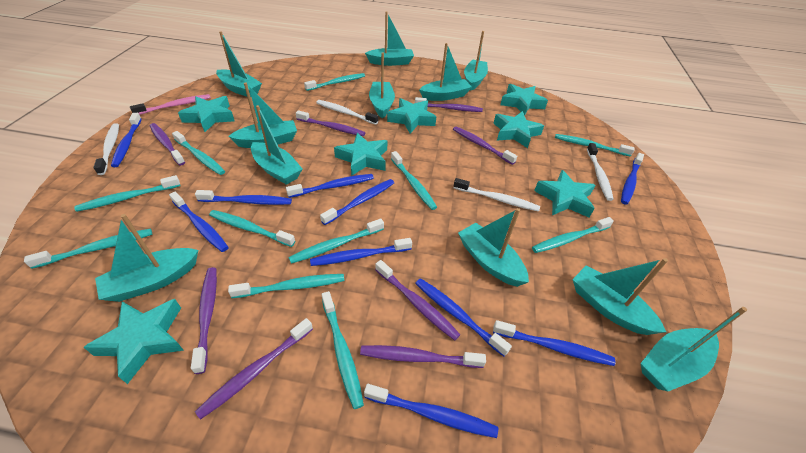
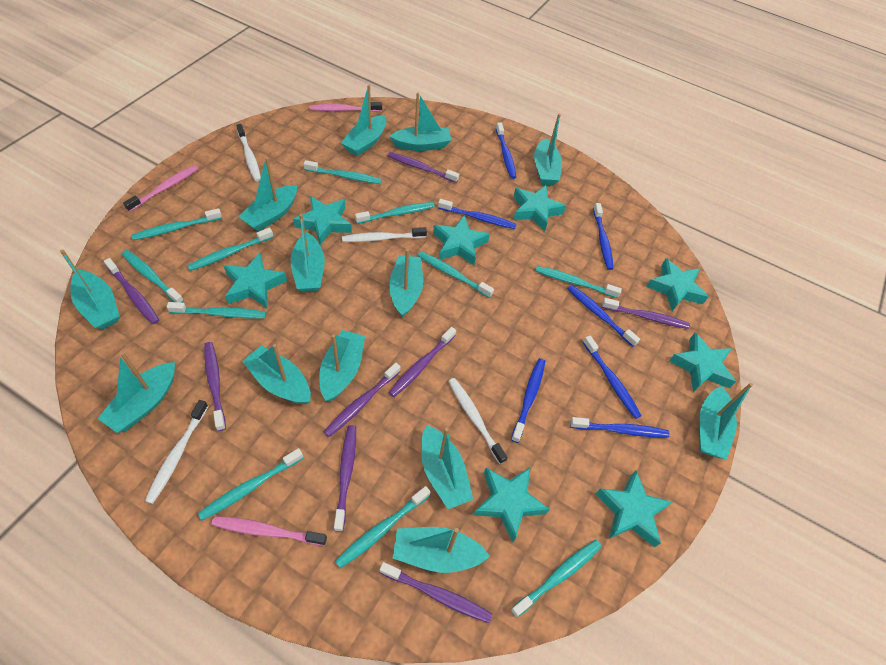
blue toothbrush: 10 -> 7
pink toothbrush: 1 -> 3
turquoise boat: 11 -> 13
turquoise star: 7 -> 8

